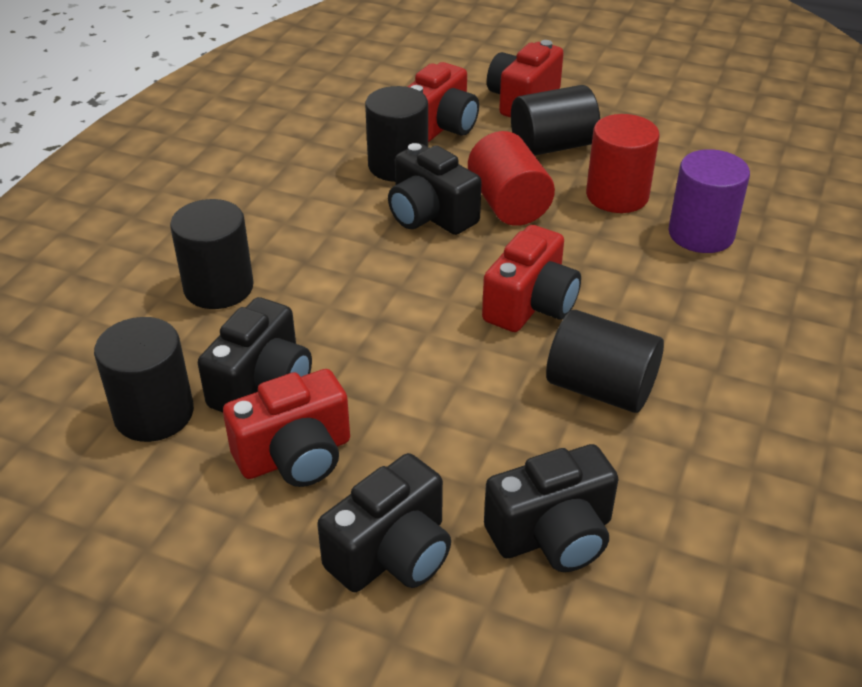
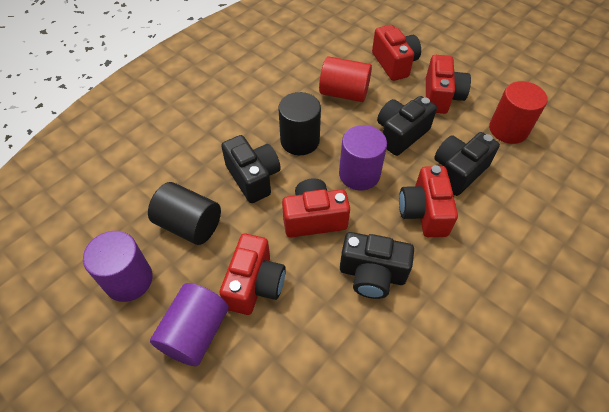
black cylinder: 5 -> 2
purple cylinder: 1 -> 3
red camera: 4 -> 5

